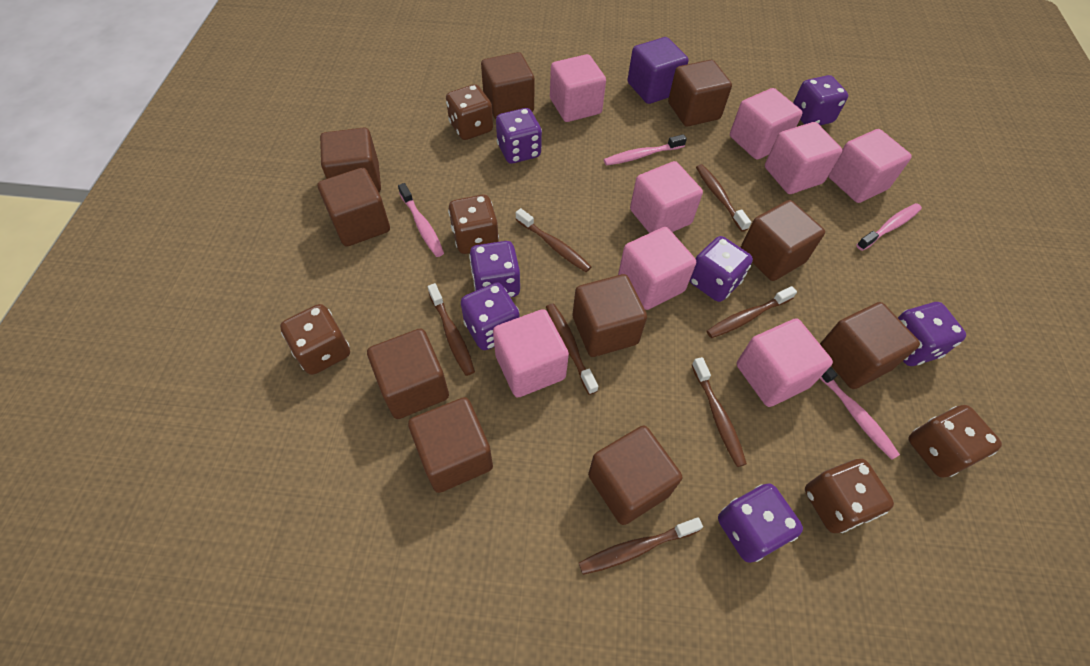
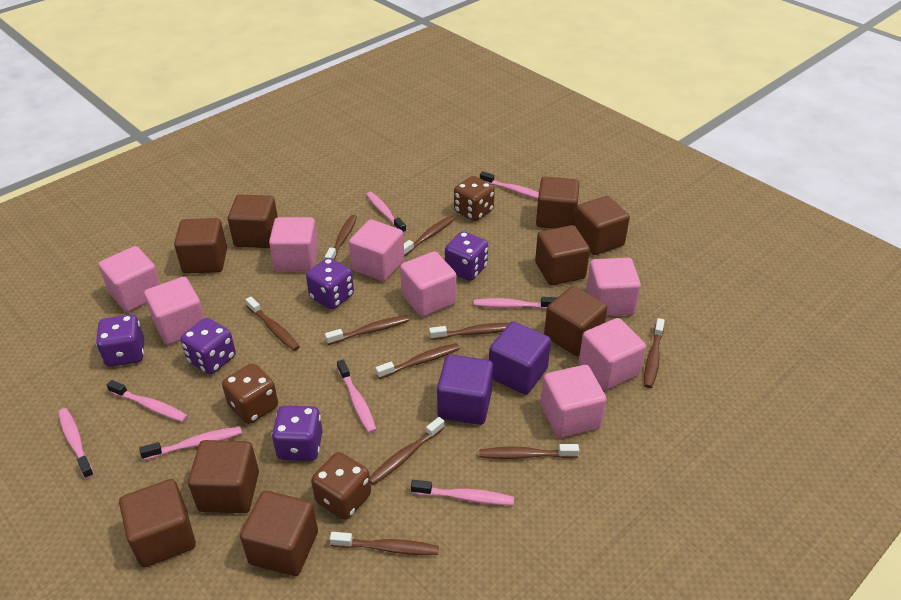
brown cube: 10 -> 9
brown dice: 5 -> 3
brown toothbrush: 7 -> 10
pink toothbrush: 4 -> 8
purple cube: 1 -> 2
purple dice: 7 -> 5

